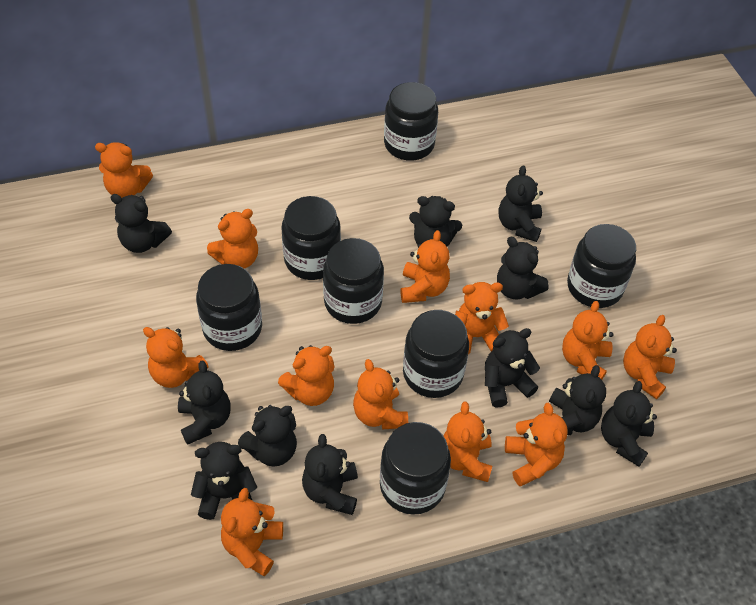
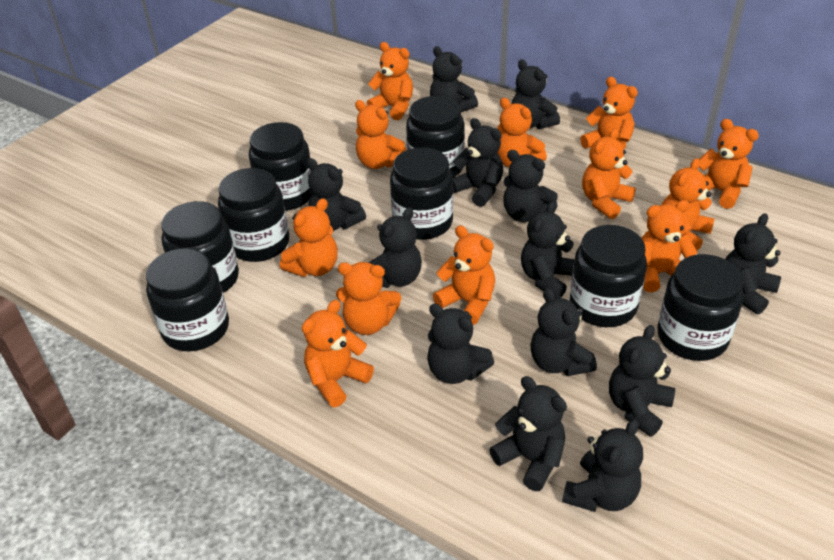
black jar: 7 -> 8
black teddy bear: 11 -> 13

